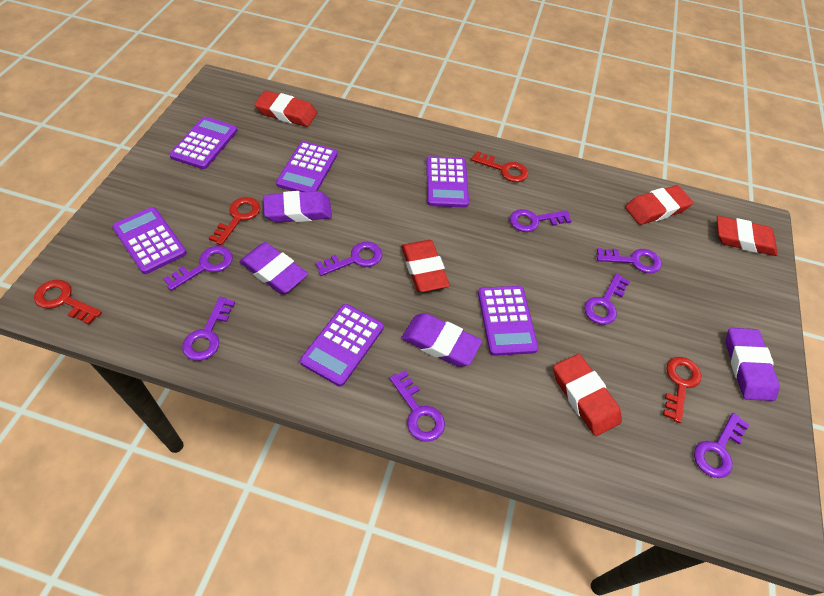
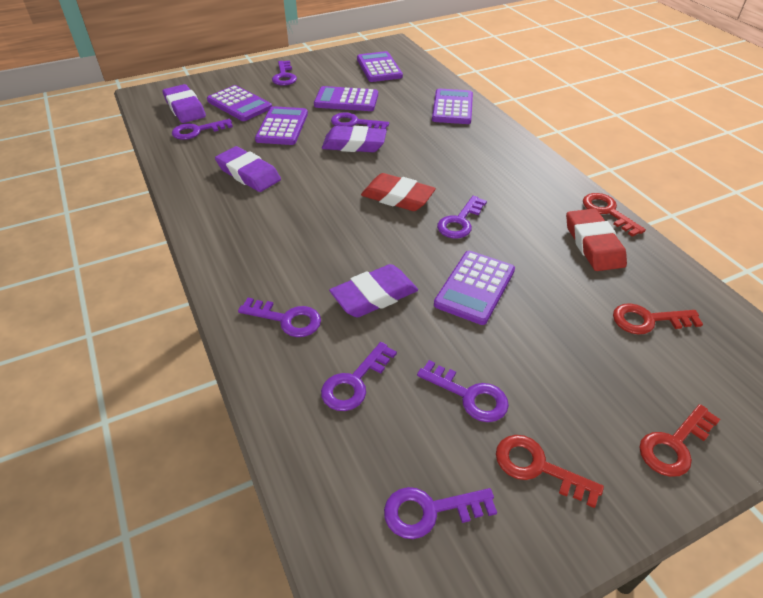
red eraser: 5 -> 2

